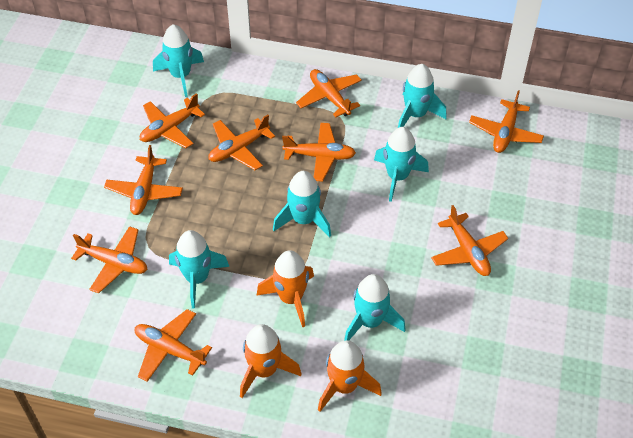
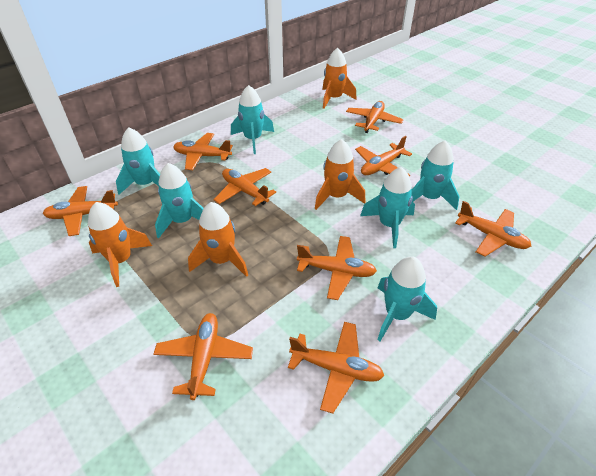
orange rocket: 3 -> 4

